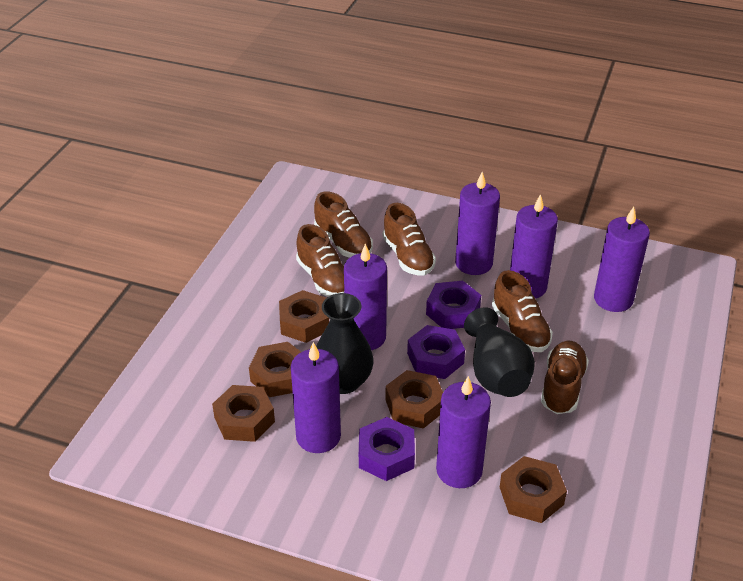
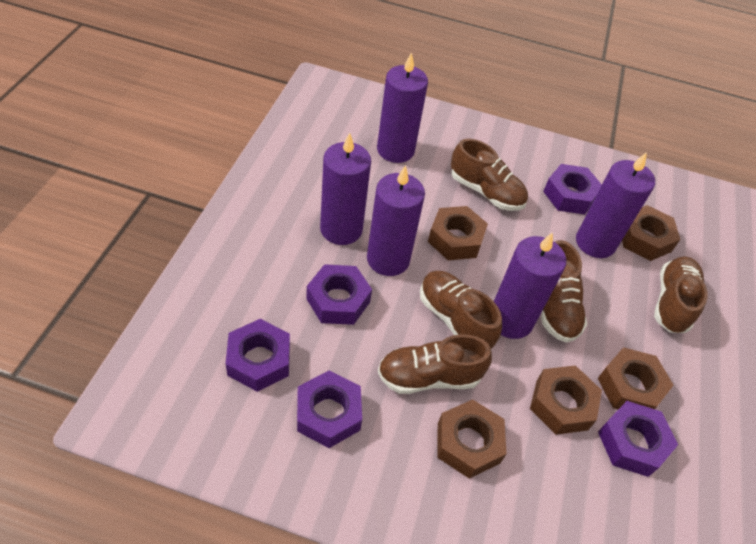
black vase: 2 -> 0
purple candle: 6 -> 5
purple nut: 3 -> 5

